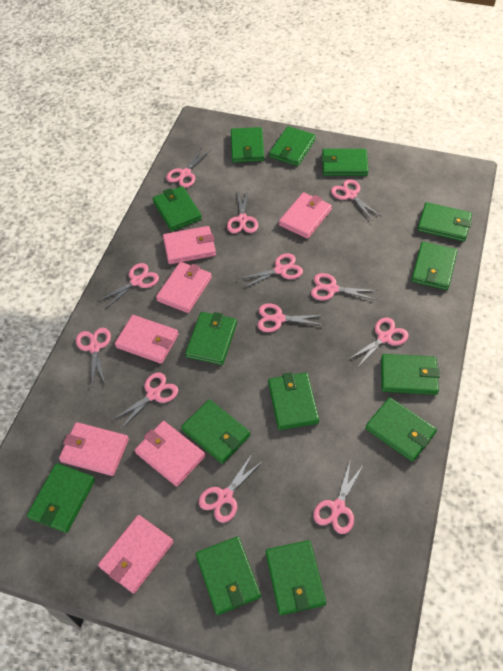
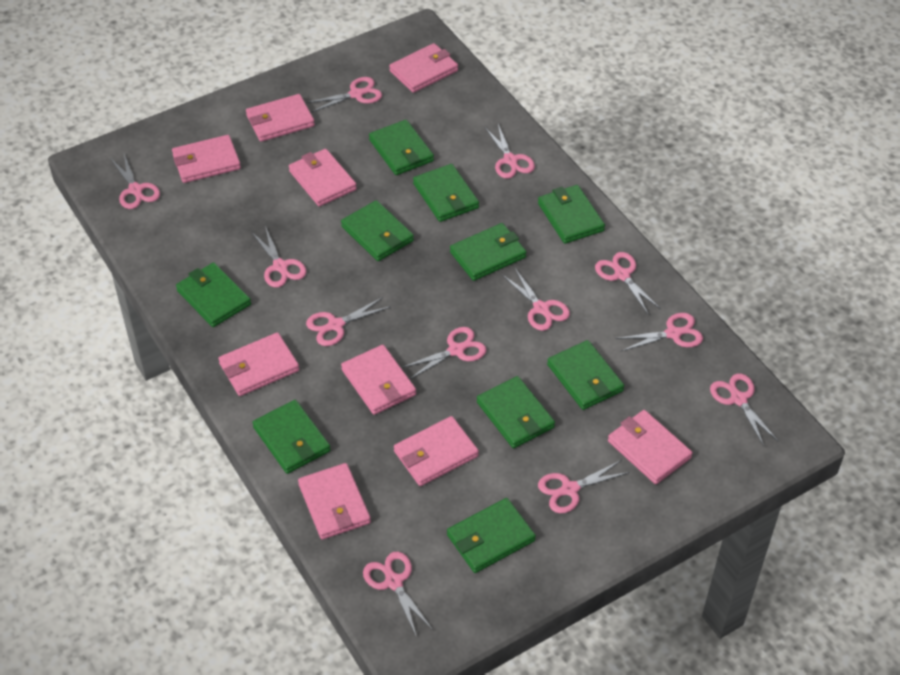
green wallet: 14 -> 10
pink wallet: 7 -> 9

